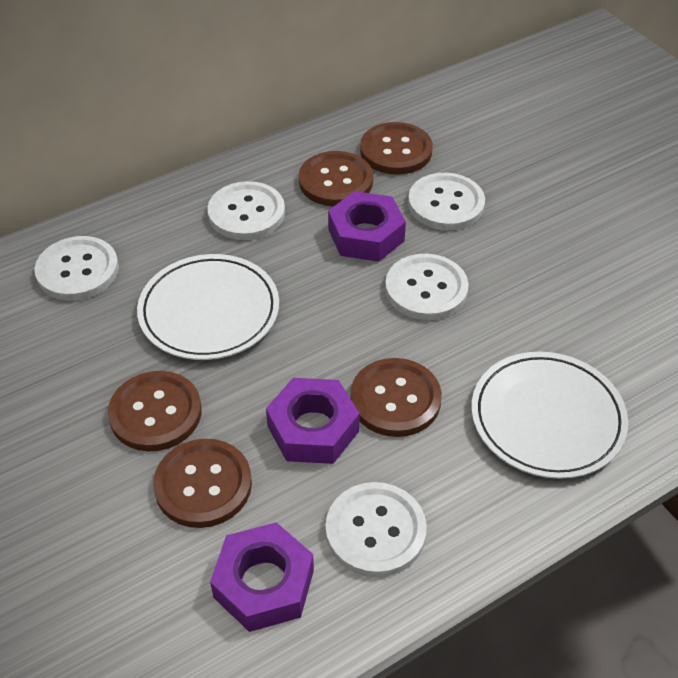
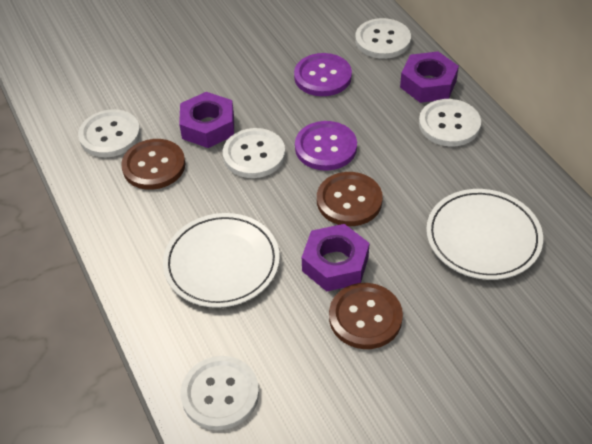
brown button: 5 -> 3
purple button: 0 -> 2

